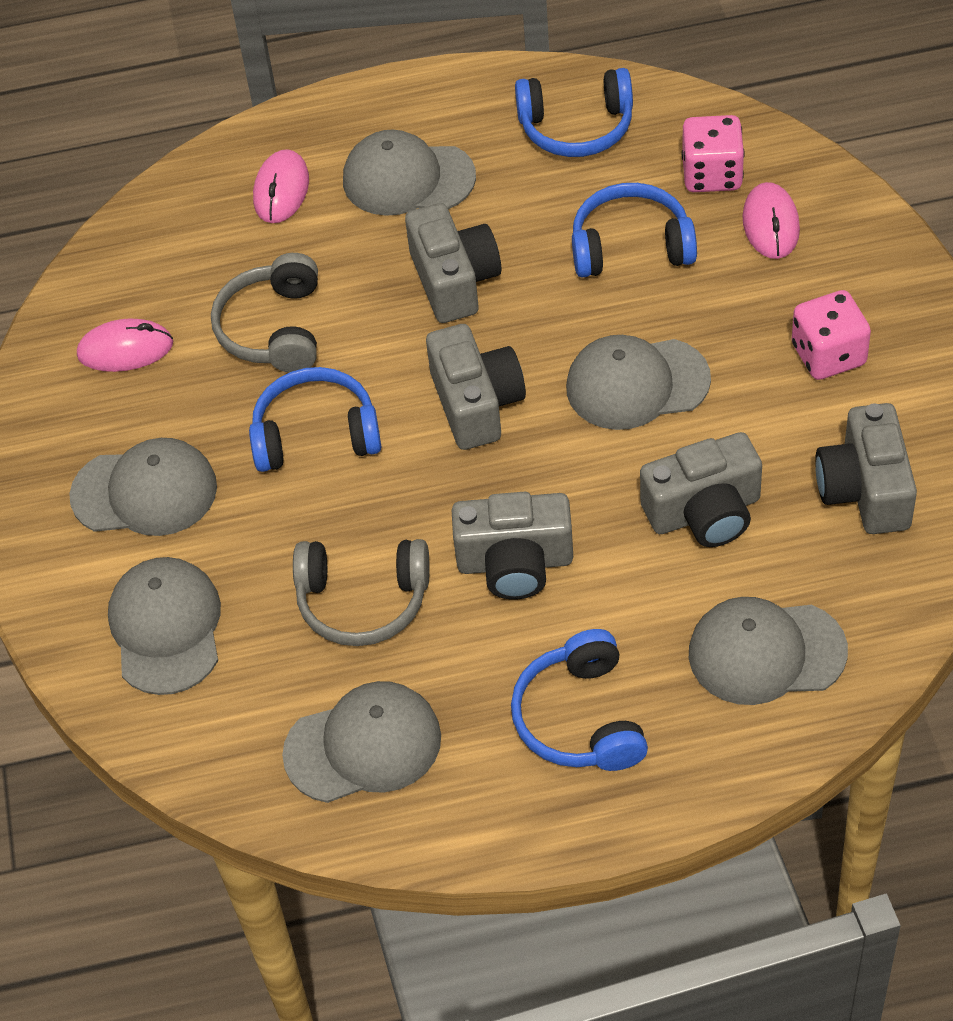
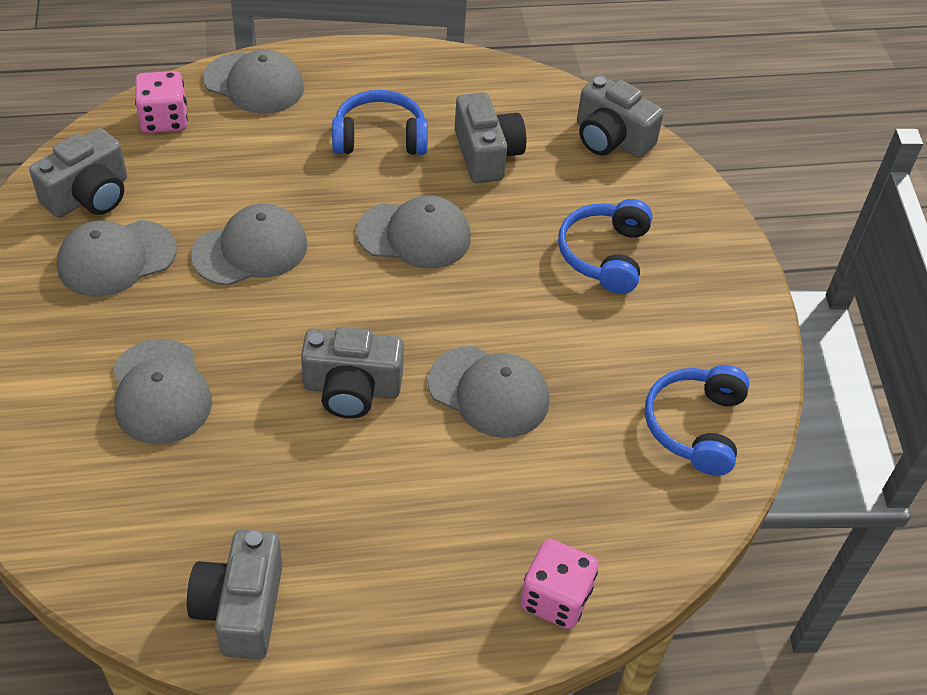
blue headphones: 4 -> 3
grey headphones: 2 -> 0
pink mouse: 3 -> 0

